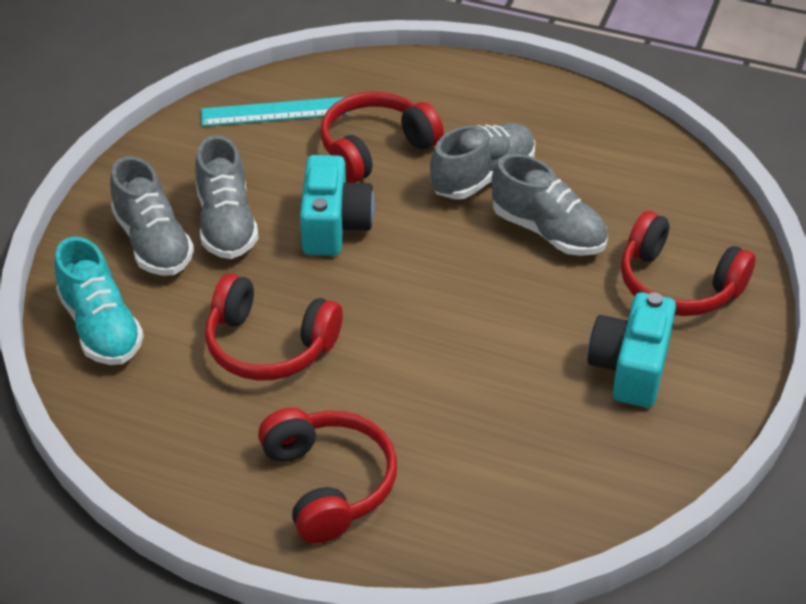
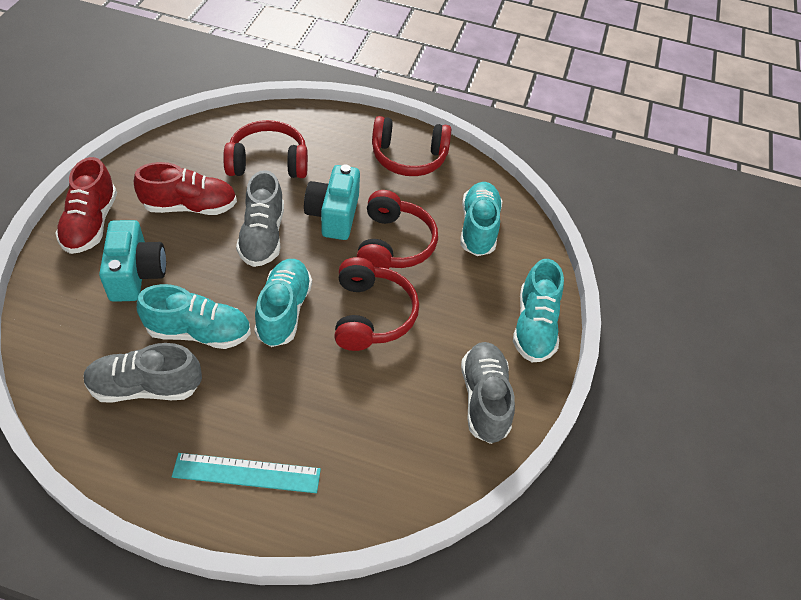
grey shoe: 4 -> 3
red shoe: 0 -> 2
turquoise shoe: 1 -> 4

